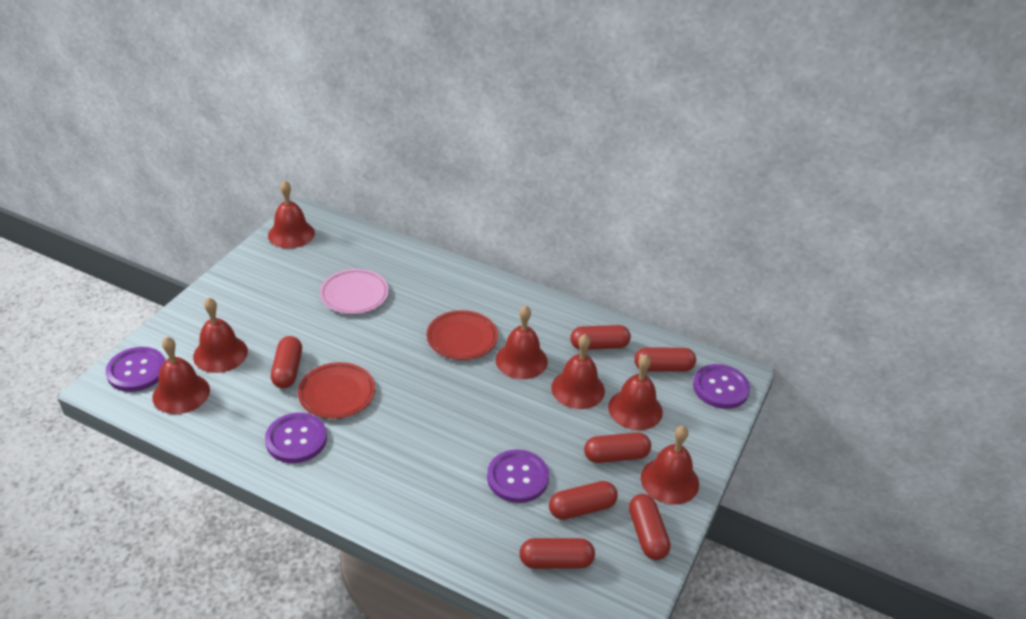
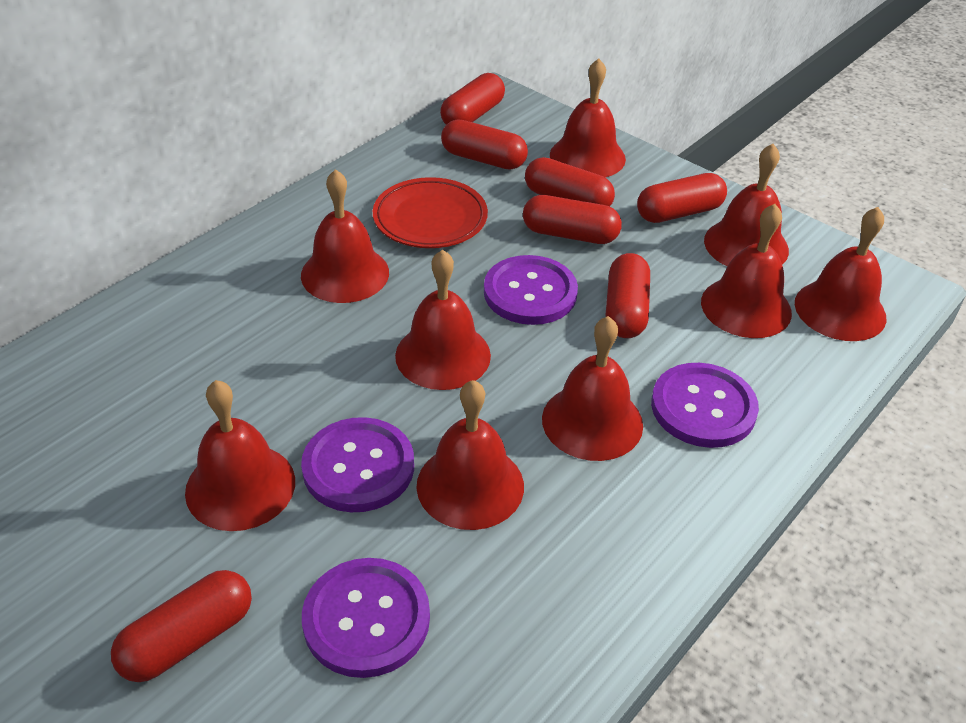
pink plate: 1 -> 0
red bell: 7 -> 9
red plate: 2 -> 1

